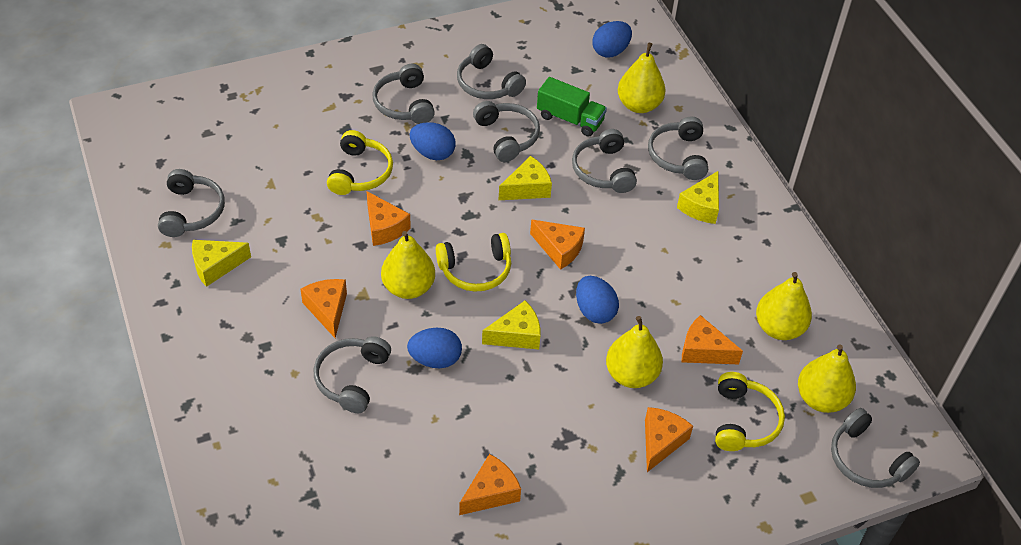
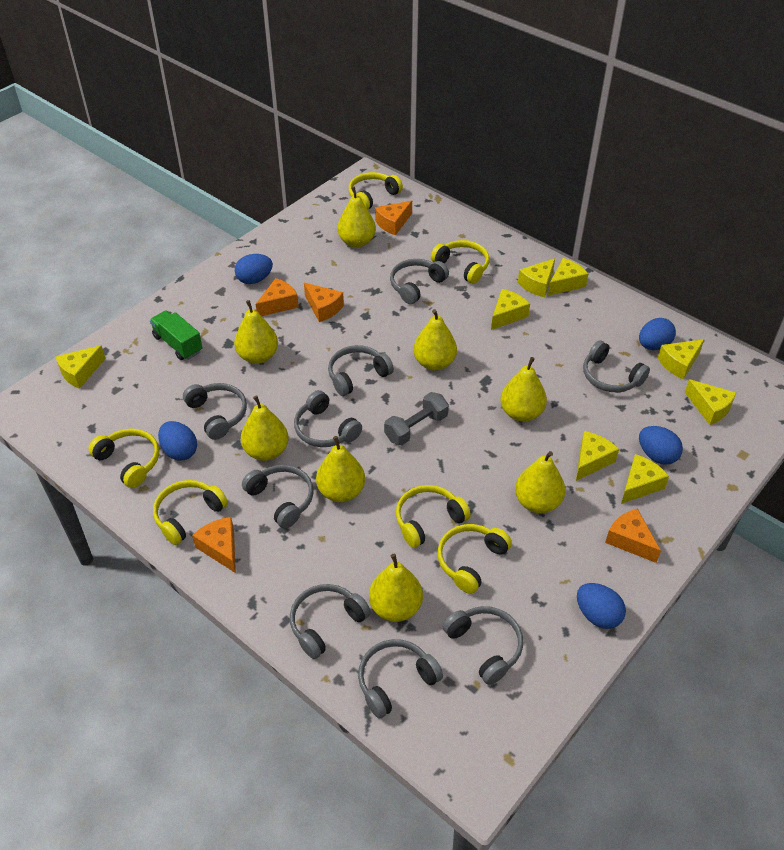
blue egg: 4 -> 5
grey dumbbell: 0 -> 1
grey headphones: 8 -> 9
orange cheese: 6 -> 5
yellow cheese: 4 -> 8
yellow headphones: 3 -> 6
yellow pear: 5 -> 8

